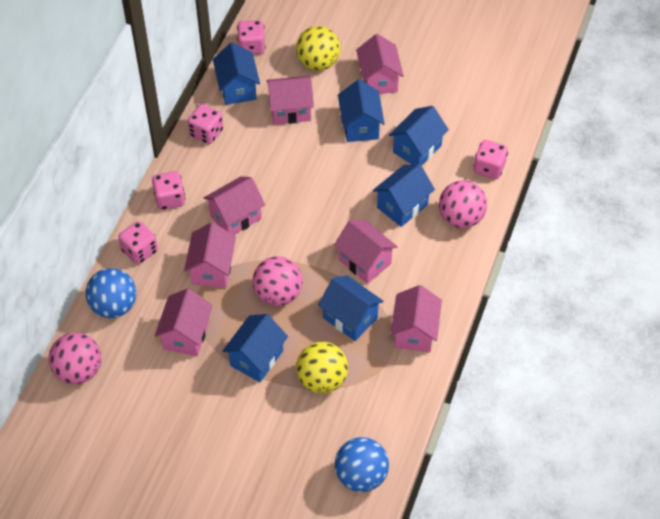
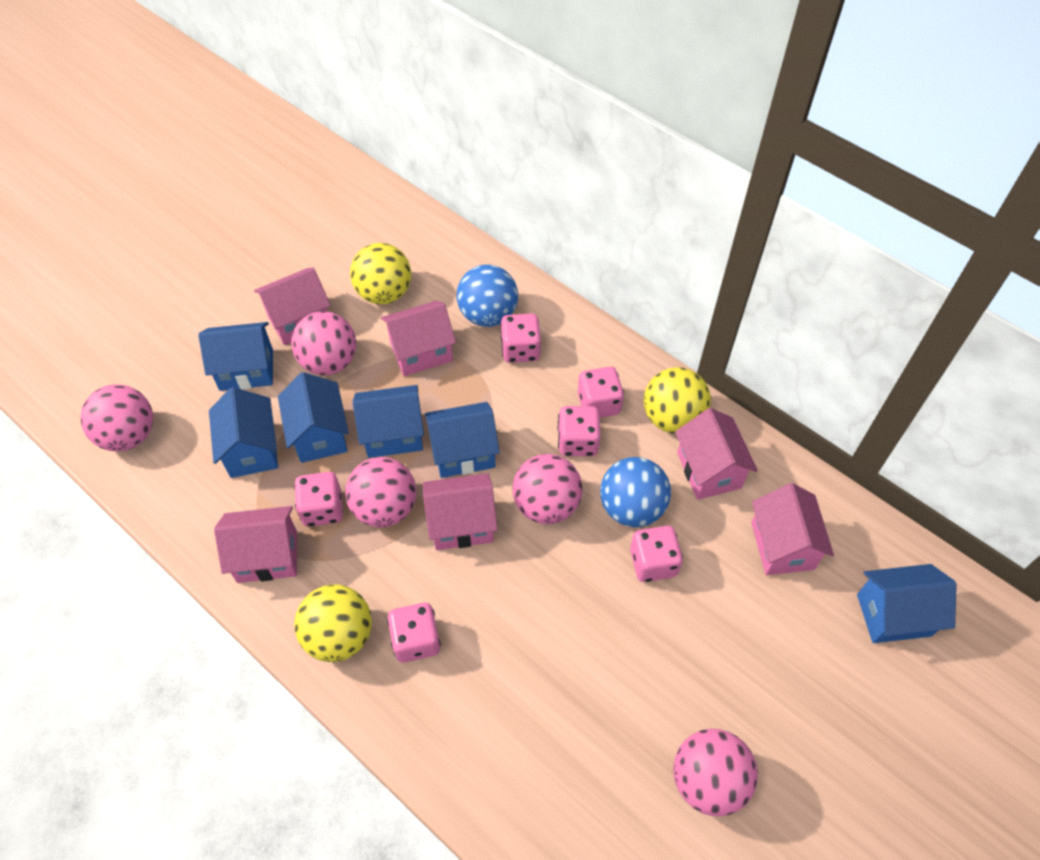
pink ball: 3 -> 5
pink dice: 5 -> 6
pink house: 7 -> 6
yellow ball: 2 -> 3

